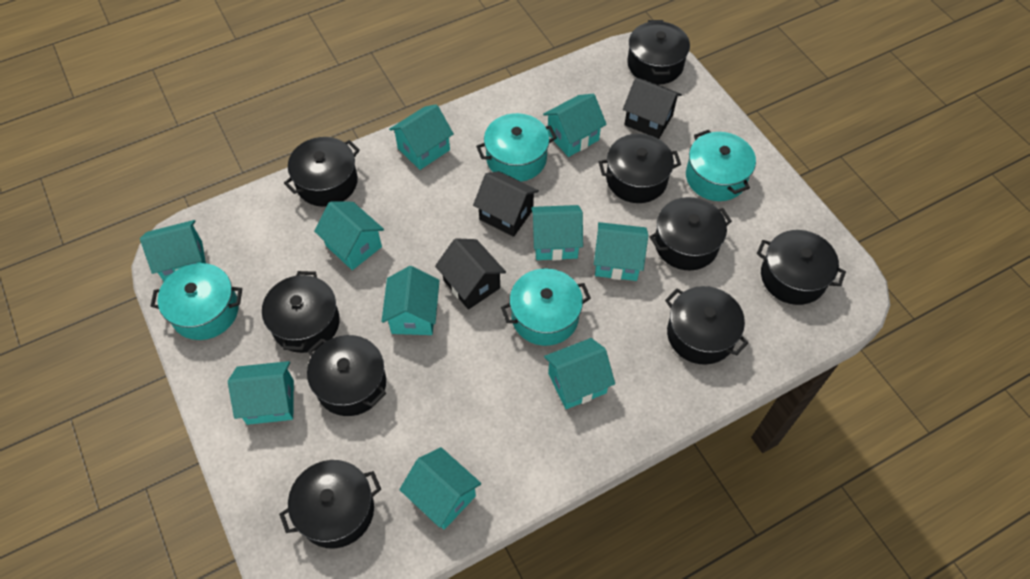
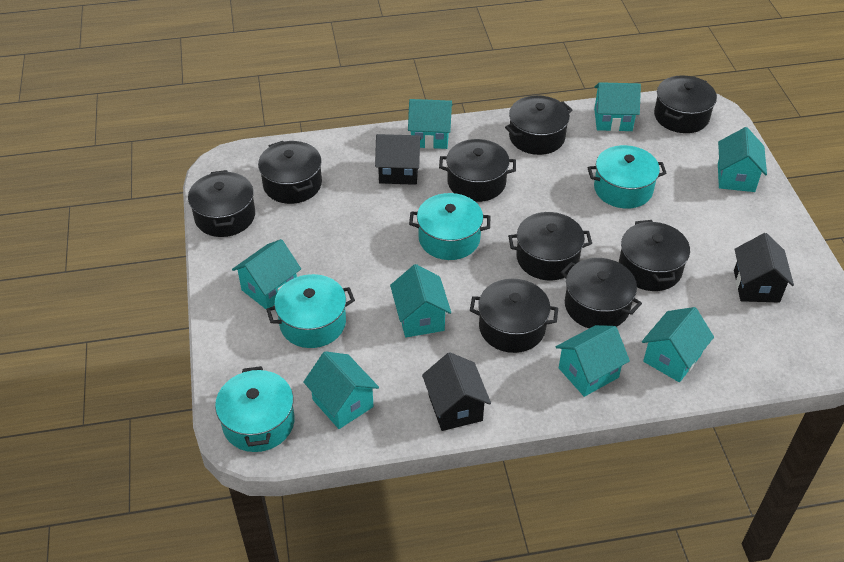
turquoise house: 10 -> 8

